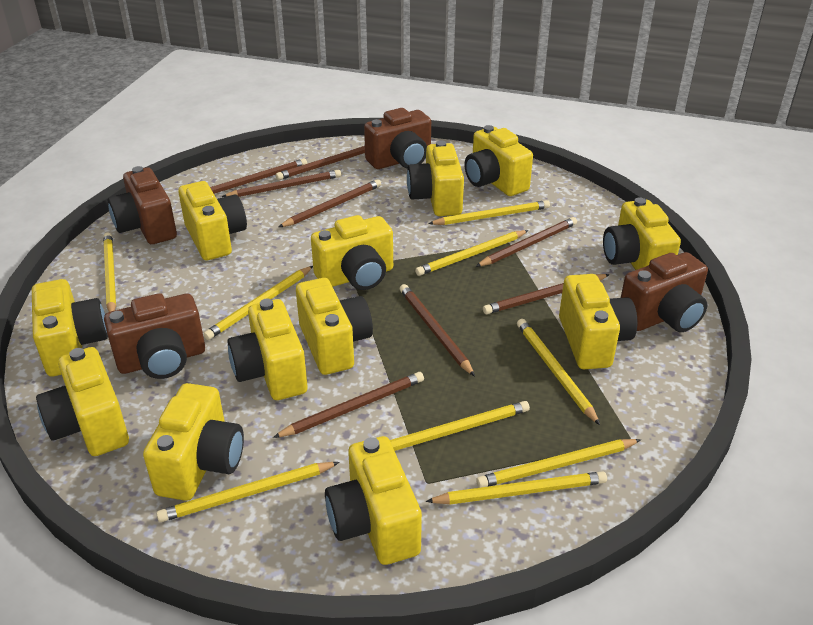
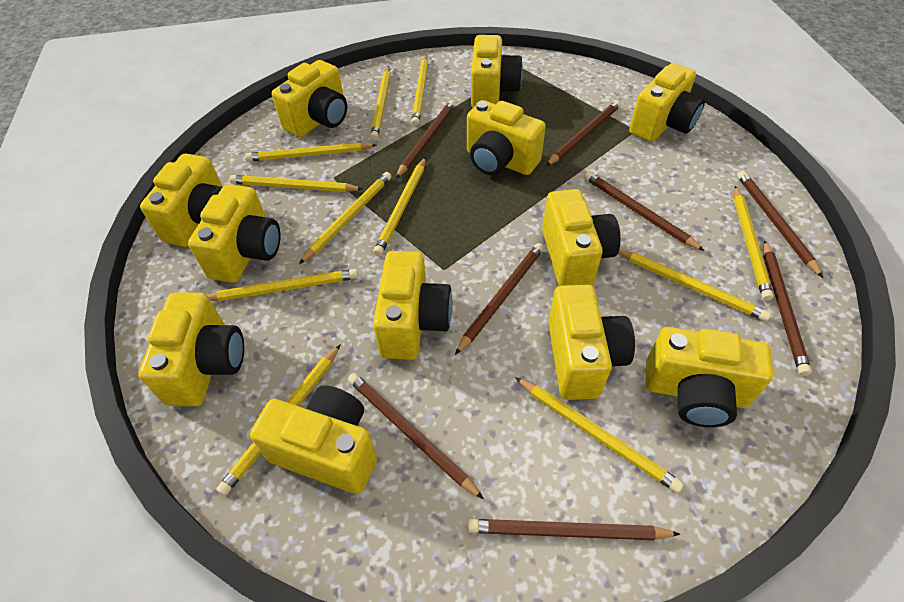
brown camera: 4 -> 0
yellow pencil: 9 -> 11

